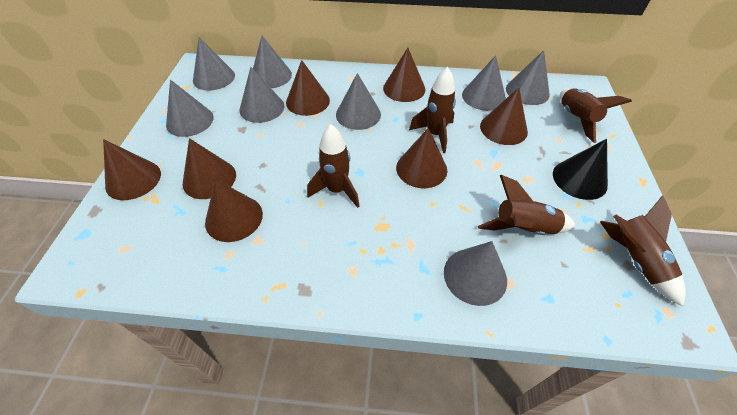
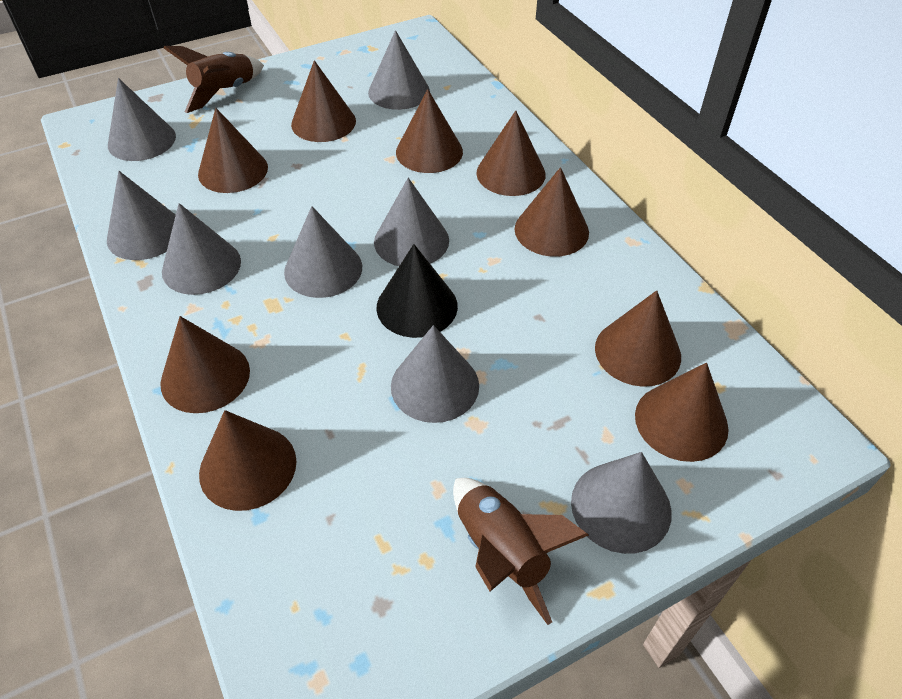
brown cone: 7 -> 9
brown rocket: 5 -> 2

